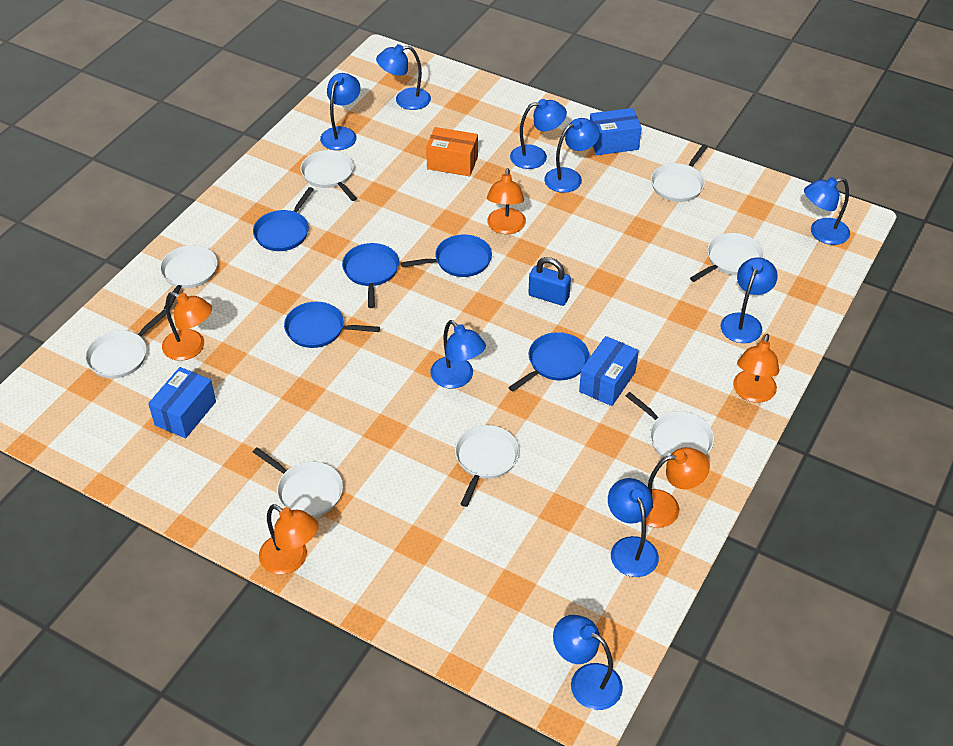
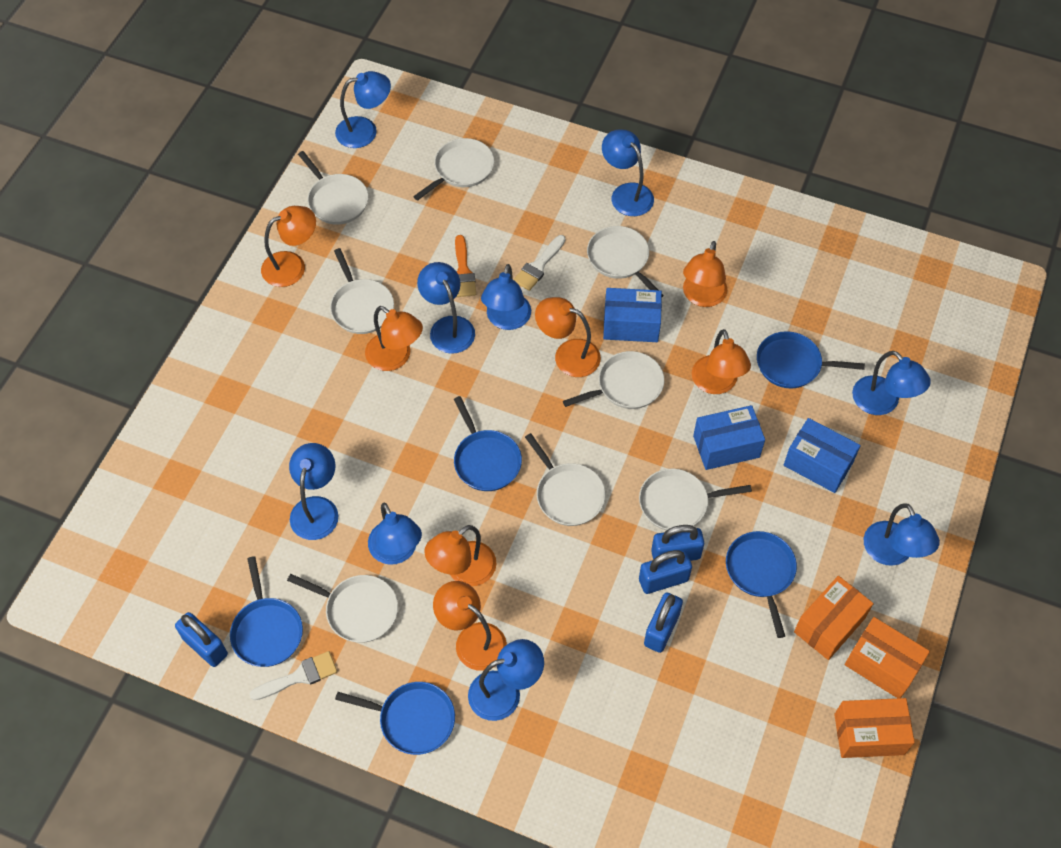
blue padlock: 1 -> 4
orange box: 1 -> 3
orange brush: 0 -> 1
orange lamp: 5 -> 7
white brush: 0 -> 2

